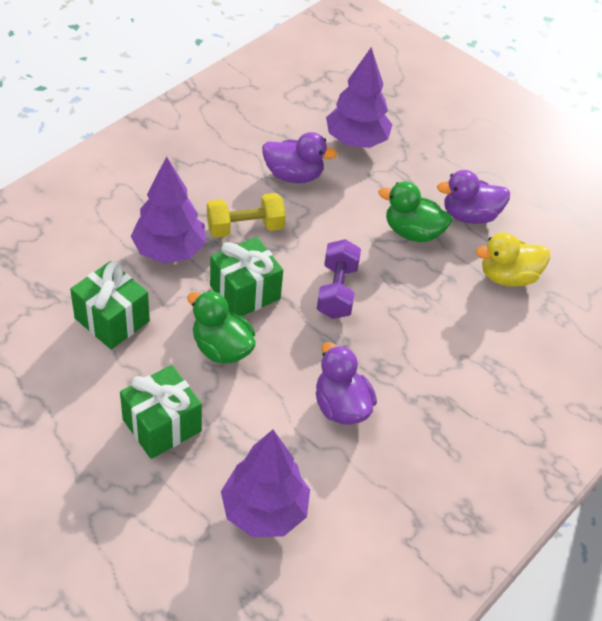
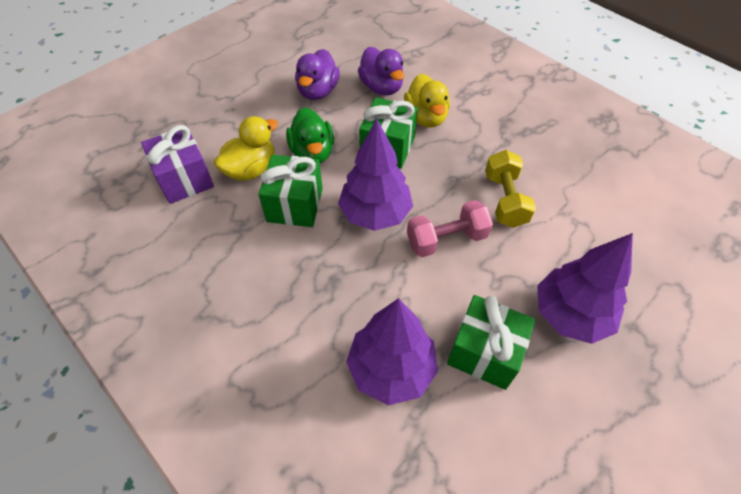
green duck: 2 -> 1
pink dumbbell: 0 -> 1
purple duck: 3 -> 2
purple dumbbell: 1 -> 0
purple gift: 0 -> 1
yellow duck: 1 -> 2

